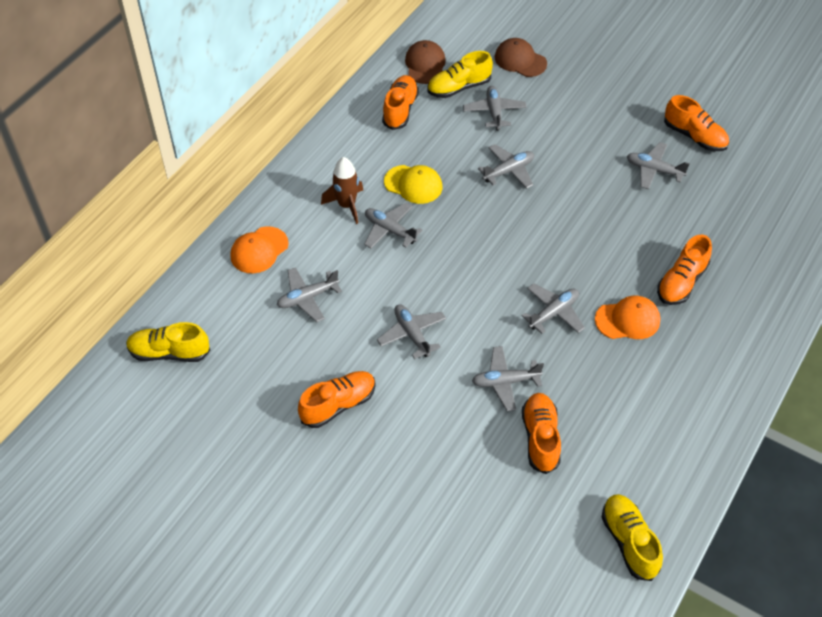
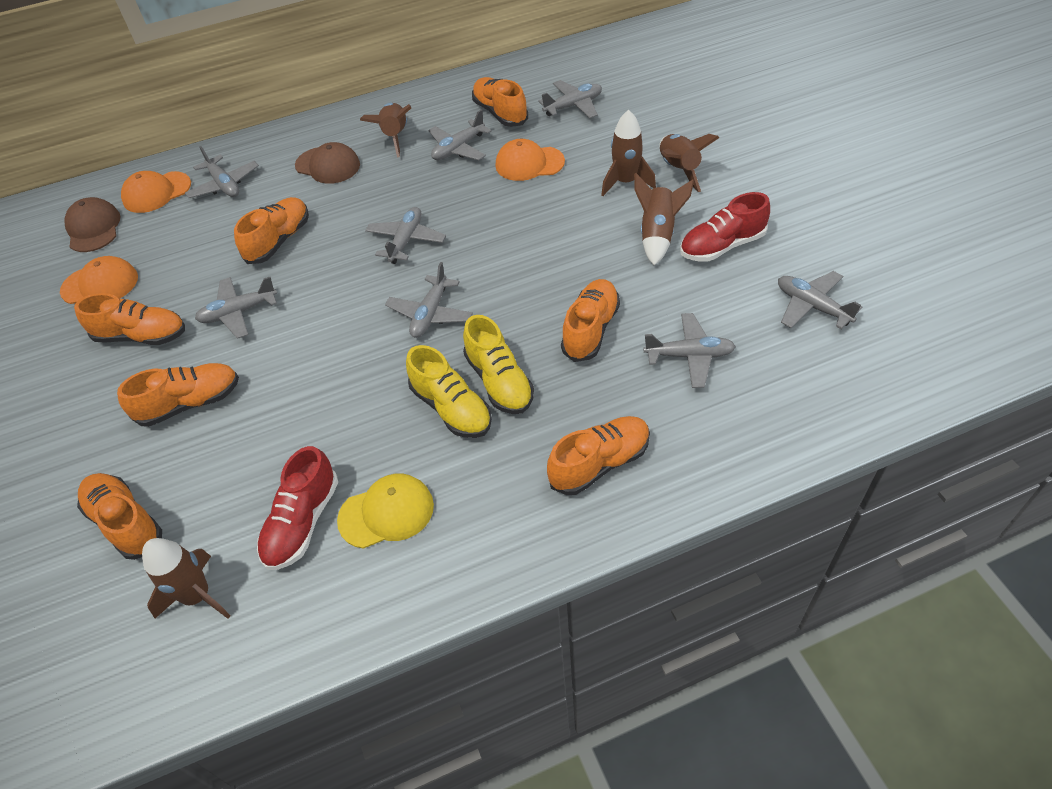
brown rocket: 1 -> 5
orange cap: 2 -> 3
orange shoe: 5 -> 7
red shoe: 0 -> 2
yellow shoe: 3 -> 2

